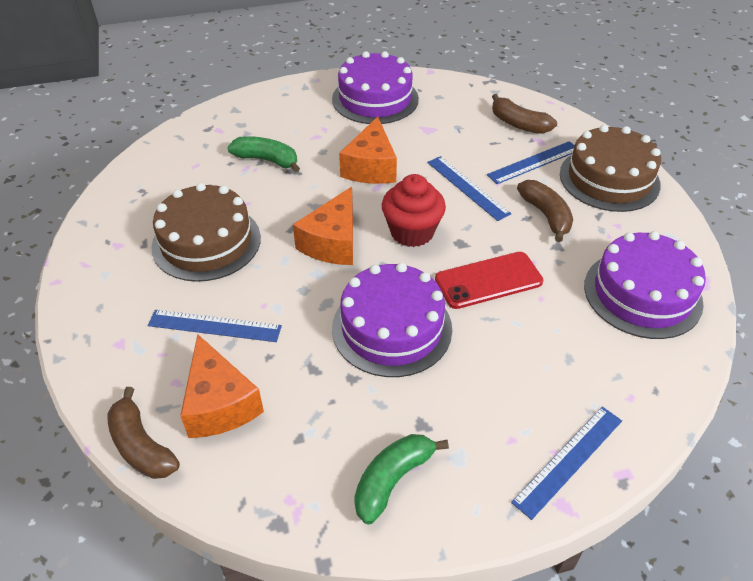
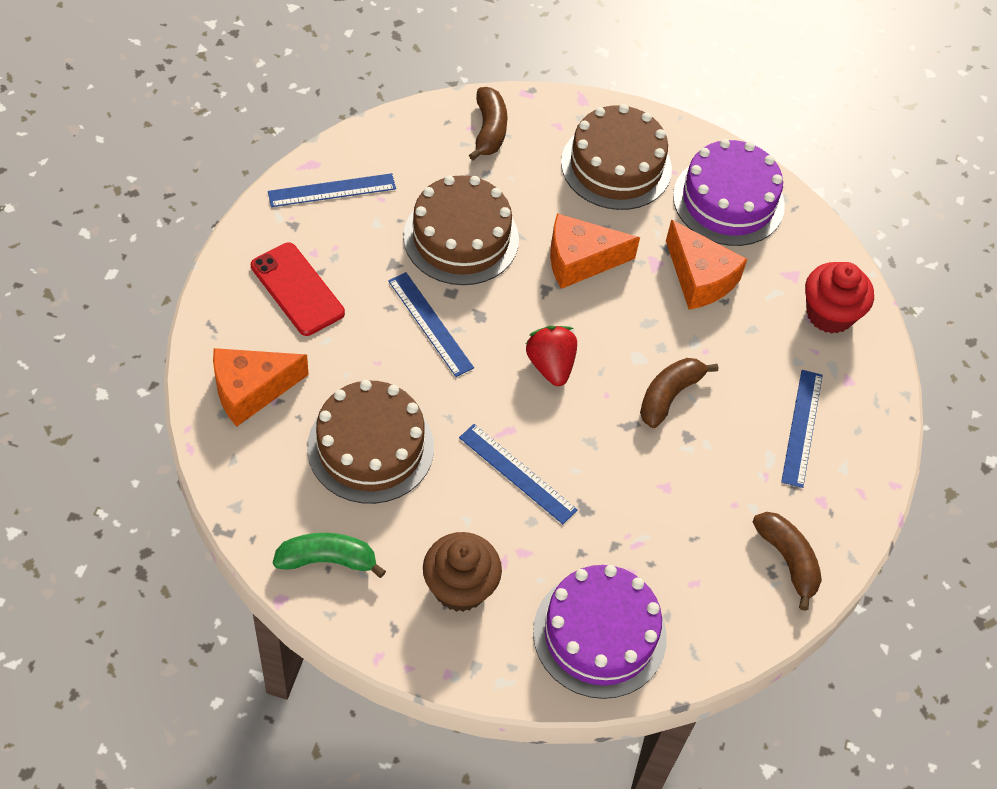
brown cake: 2 -> 3
brown cupcake: 0 -> 1
green banana: 2 -> 1
purple cake: 3 -> 2
red strawberry: 0 -> 1

